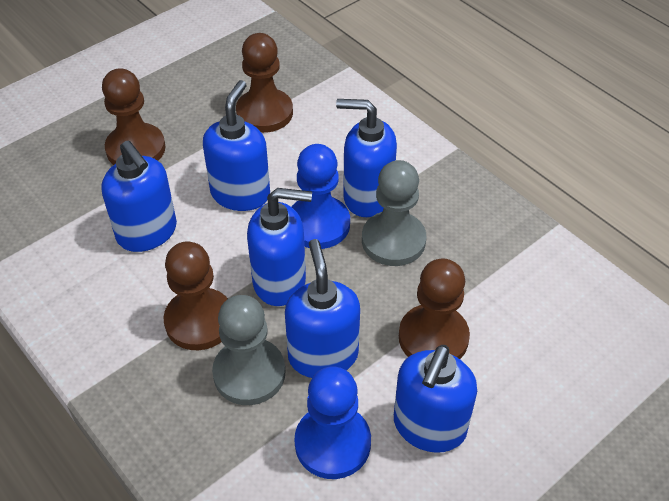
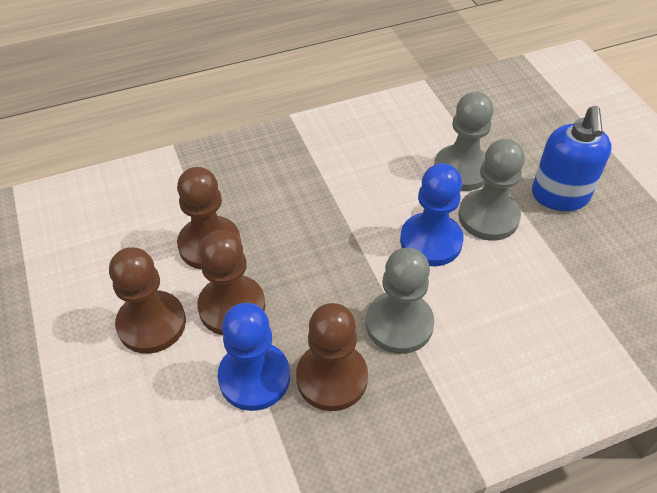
blue soap dispenser: 6 -> 1
grey pawn: 2 -> 3

